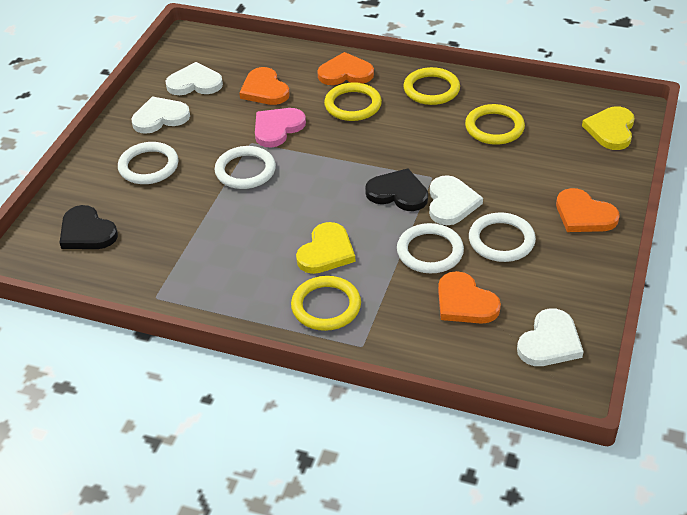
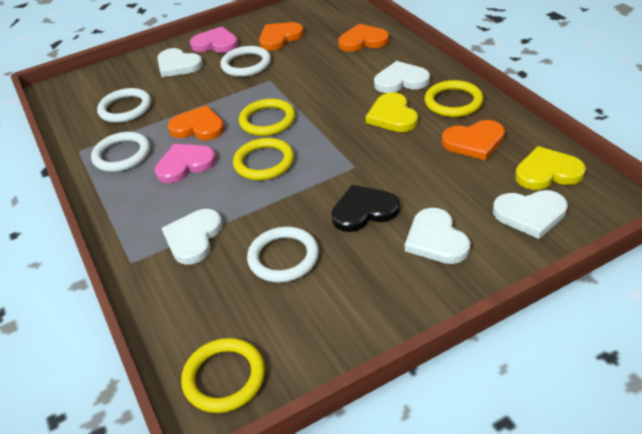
black heart: 2 -> 1
pink heart: 1 -> 2
white heart: 4 -> 5

